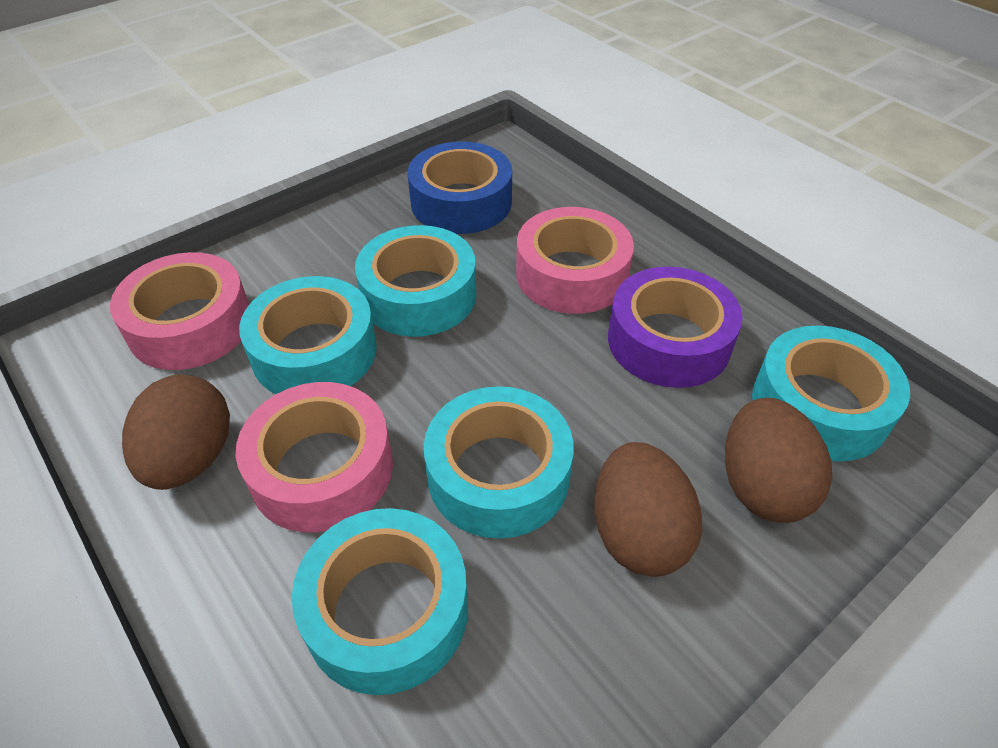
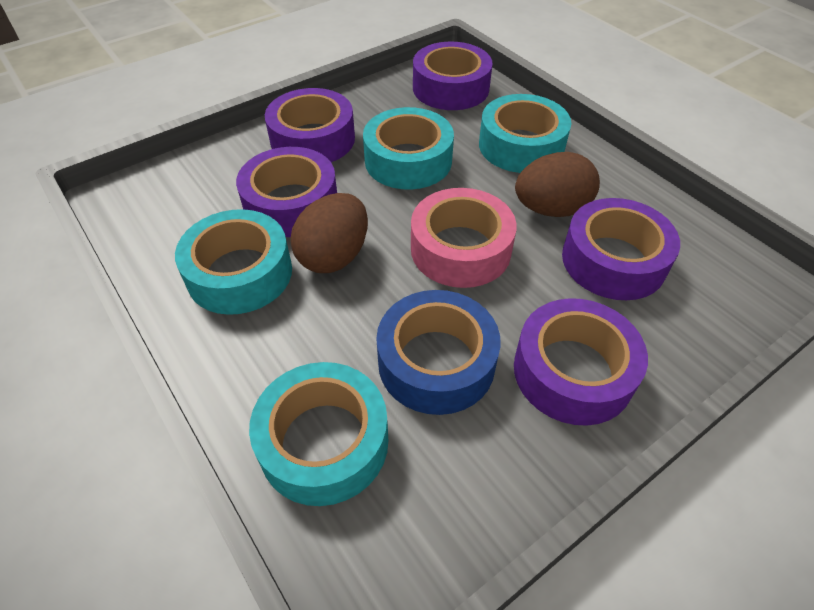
brown egg: 3 -> 2
pink tape: 3 -> 1
purple tape: 1 -> 5
turquoise tape: 5 -> 4

